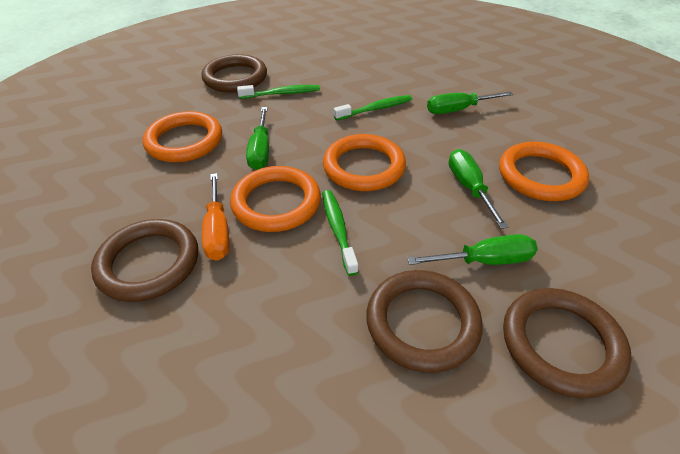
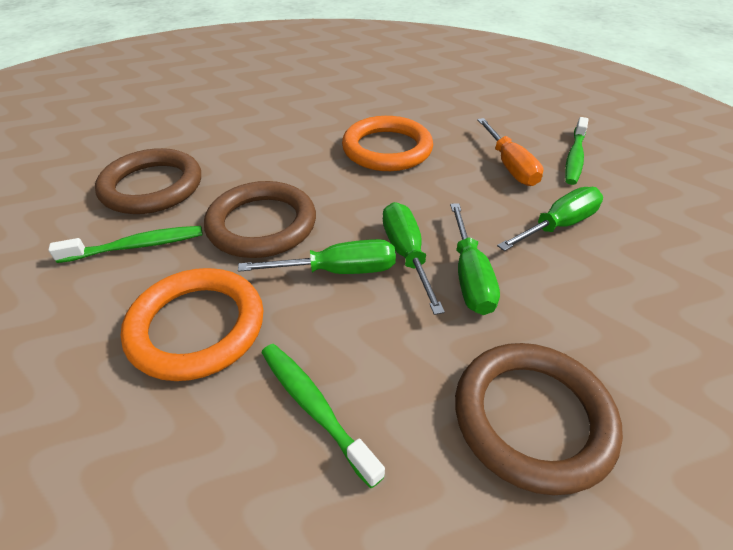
brown ring: 4 -> 3
orange ring: 4 -> 2

